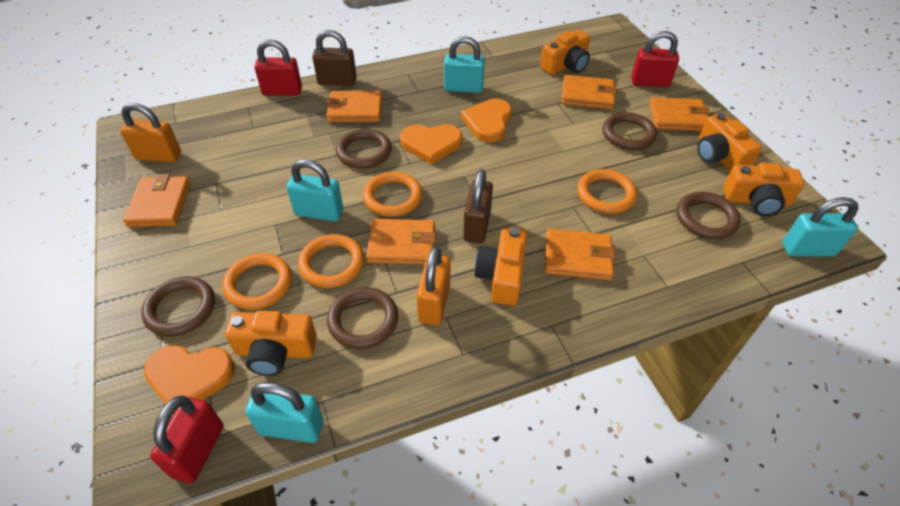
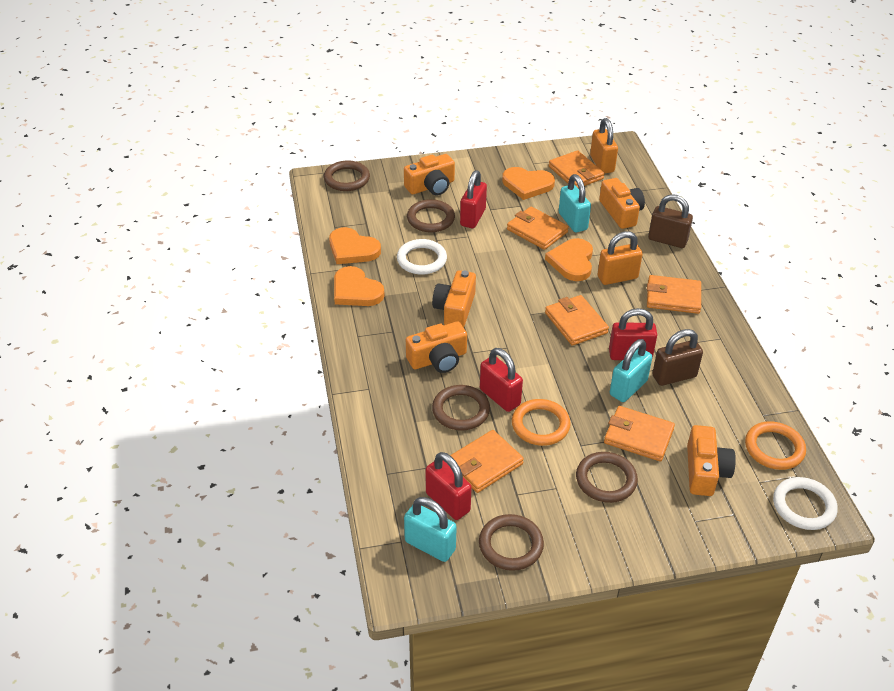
orange heart: 3 -> 4
orange ring: 4 -> 2
red padlock: 3 -> 4
turquoise padlock: 4 -> 3
white ring: 0 -> 2

